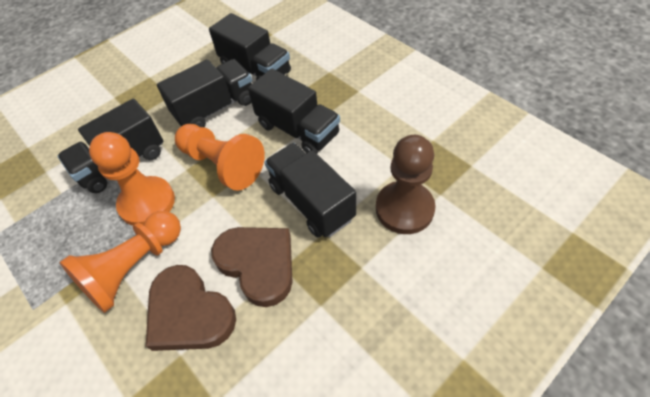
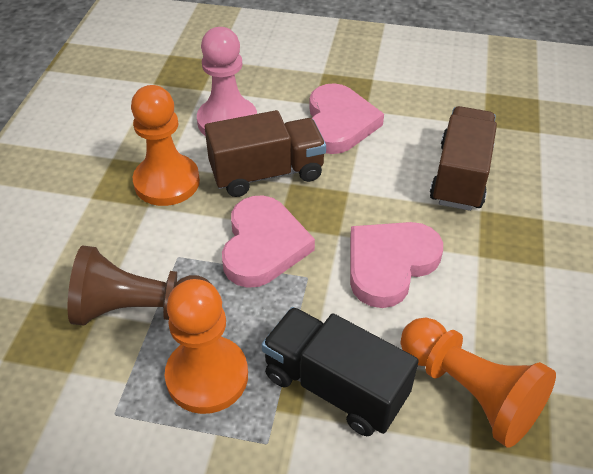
black truck: 5 -> 1
brown heart: 2 -> 0
brown truck: 0 -> 2
pink heart: 0 -> 3
pink pawn: 0 -> 1

